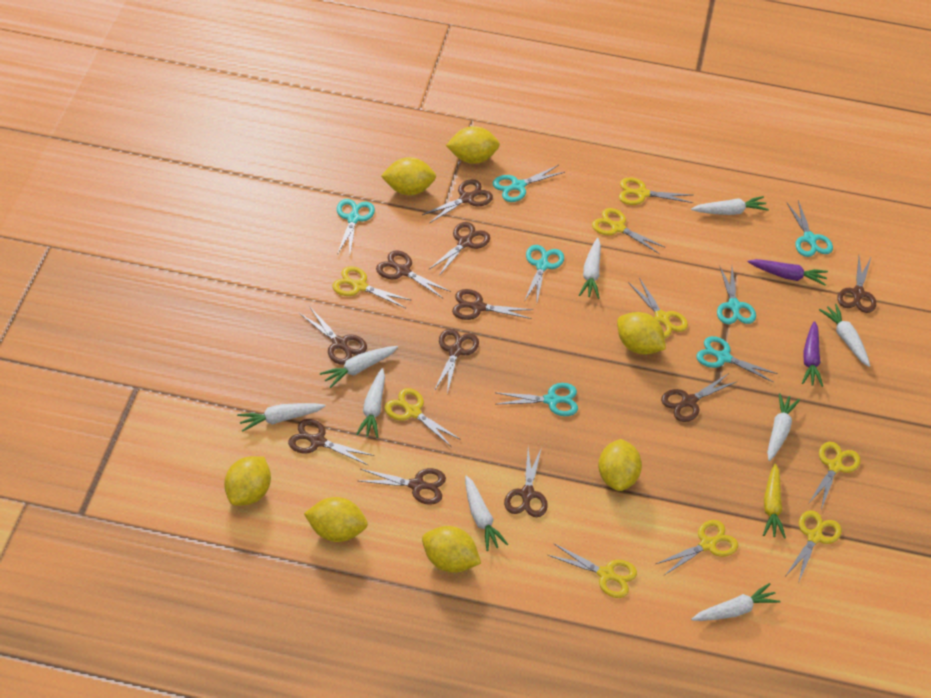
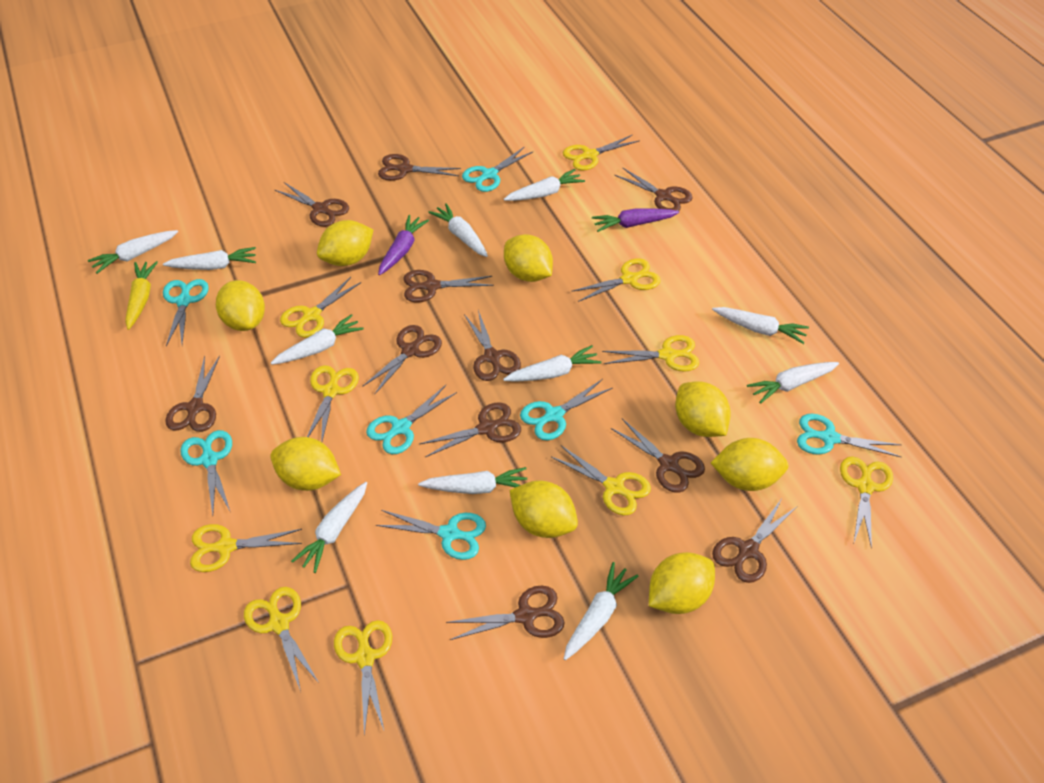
white carrot: 9 -> 11
yellow lemon: 7 -> 8
yellow scissors: 9 -> 10

